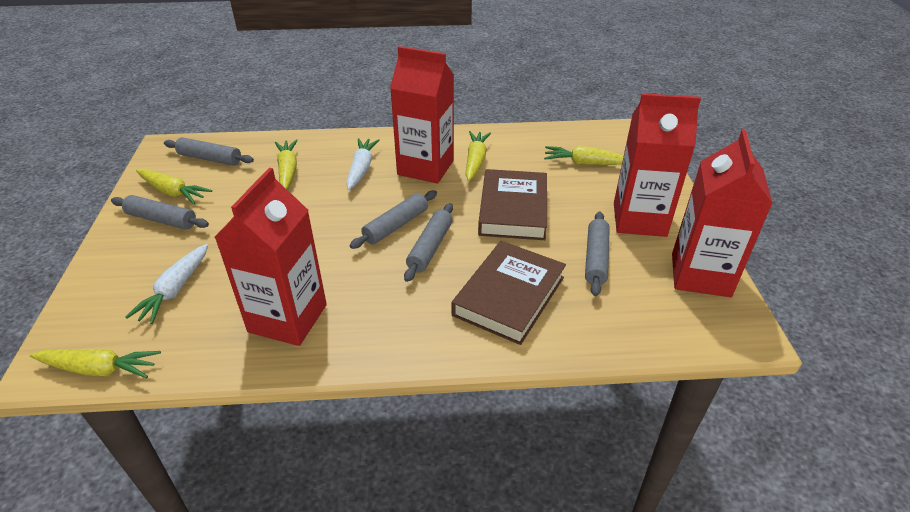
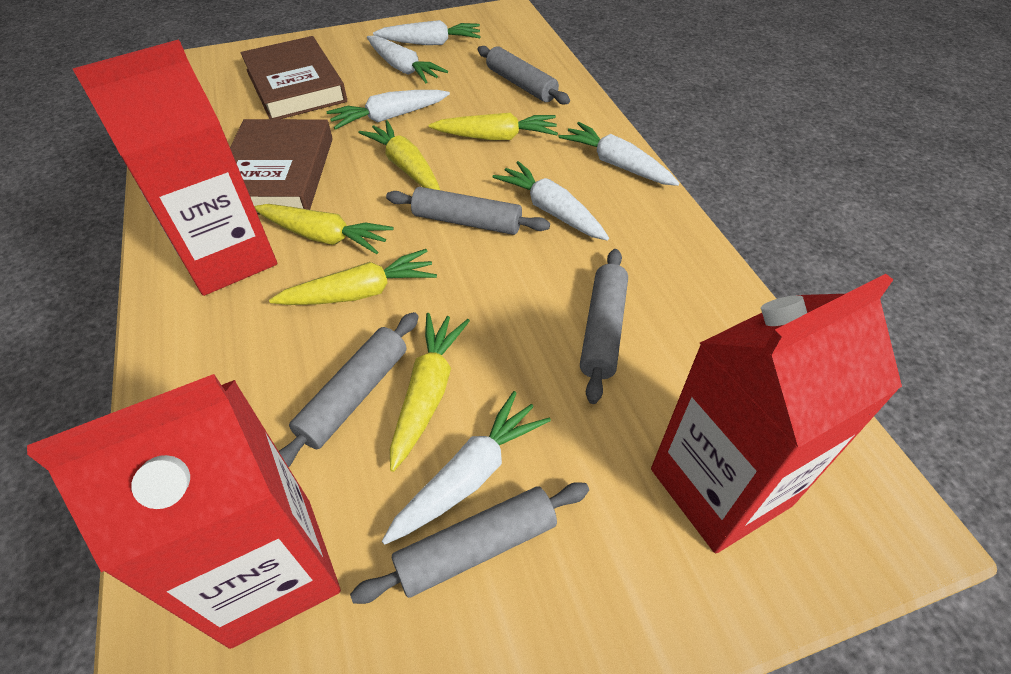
red carton: 4 -> 3
white carrot: 2 -> 6

